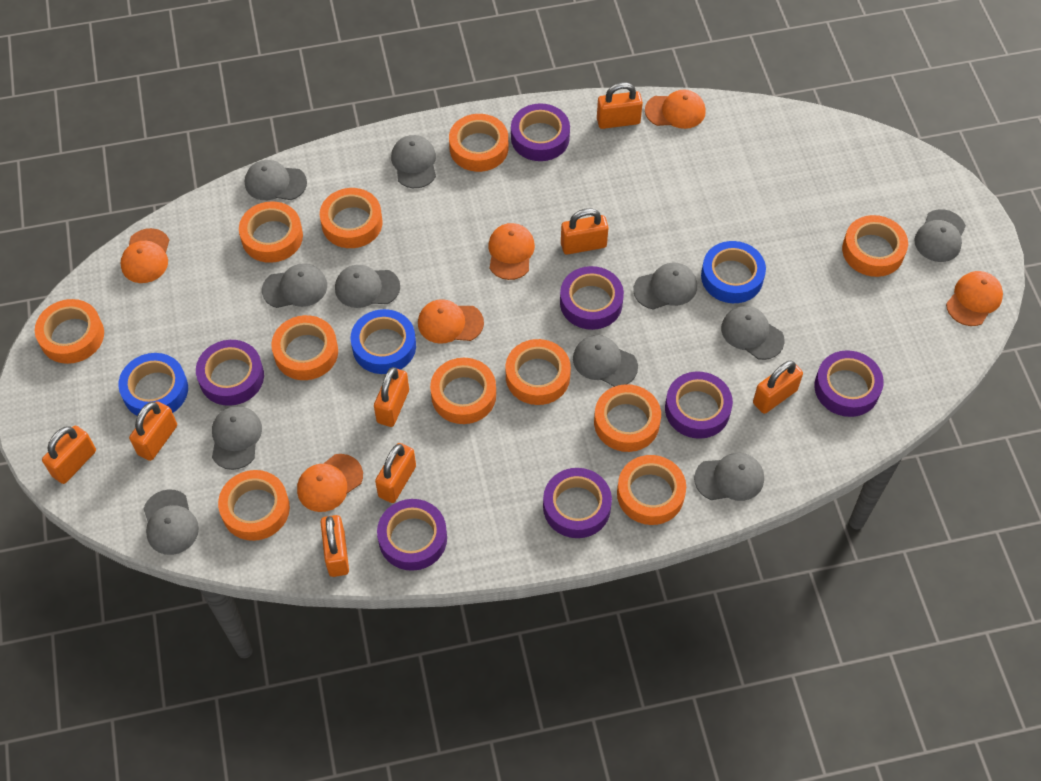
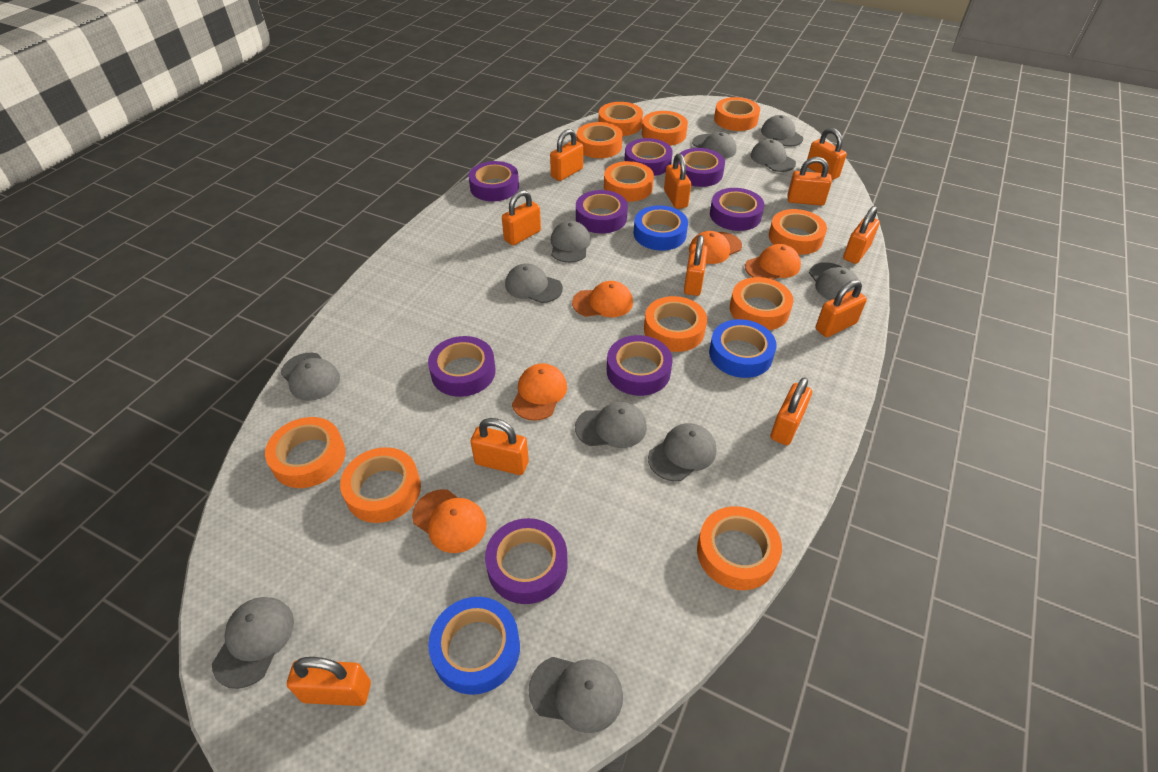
orange cap: 6 -> 5
orange padlock: 8 -> 11
purple tape: 7 -> 8

